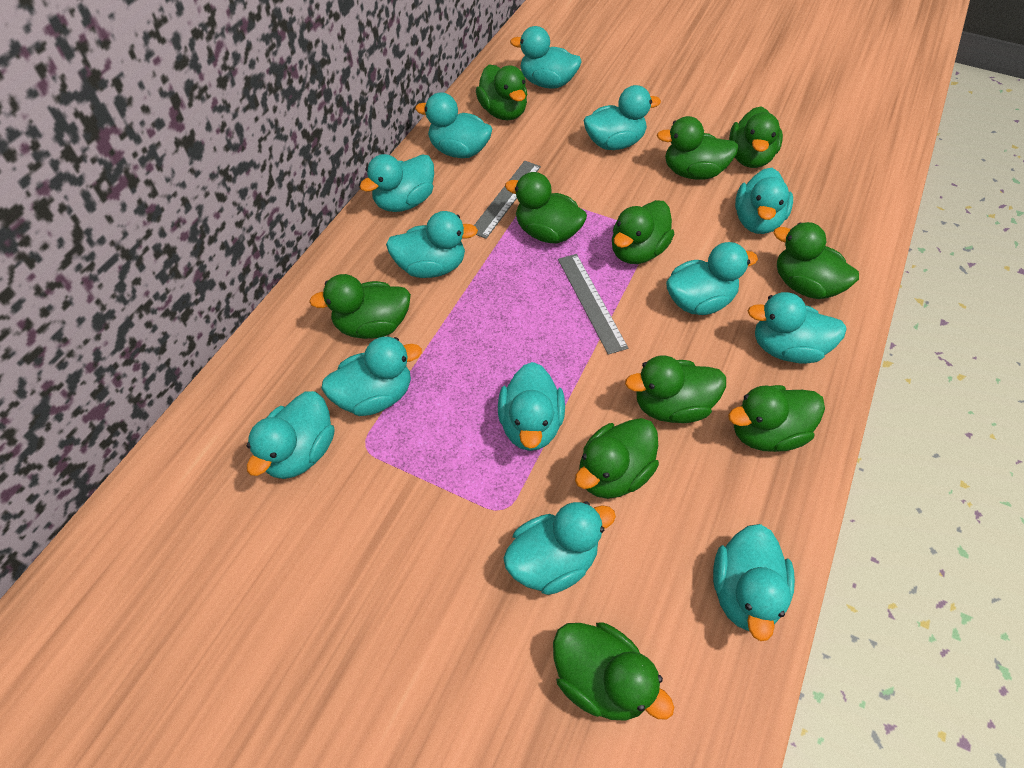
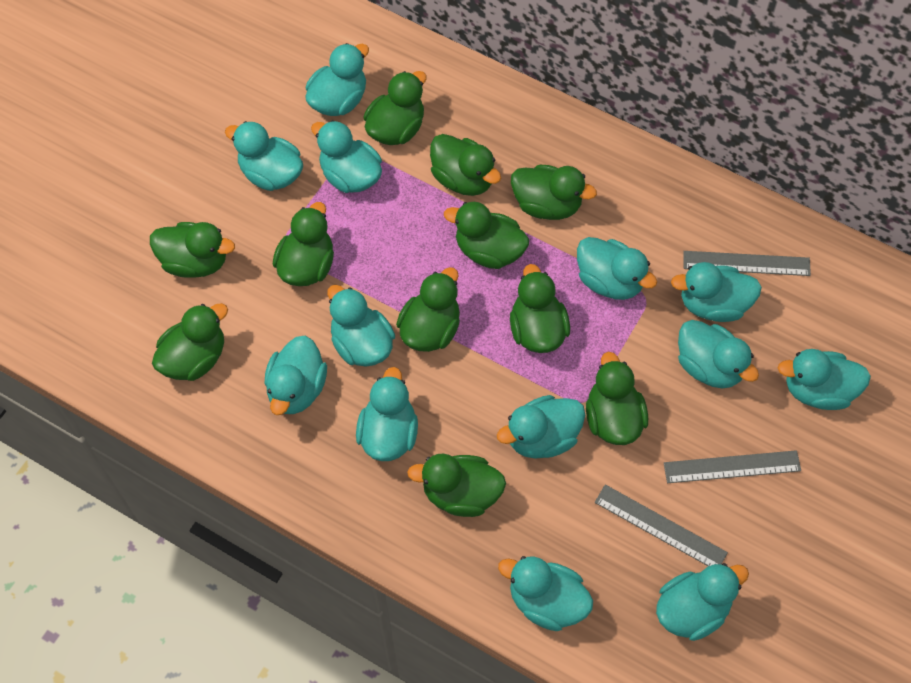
grey ruler: 2 -> 3

